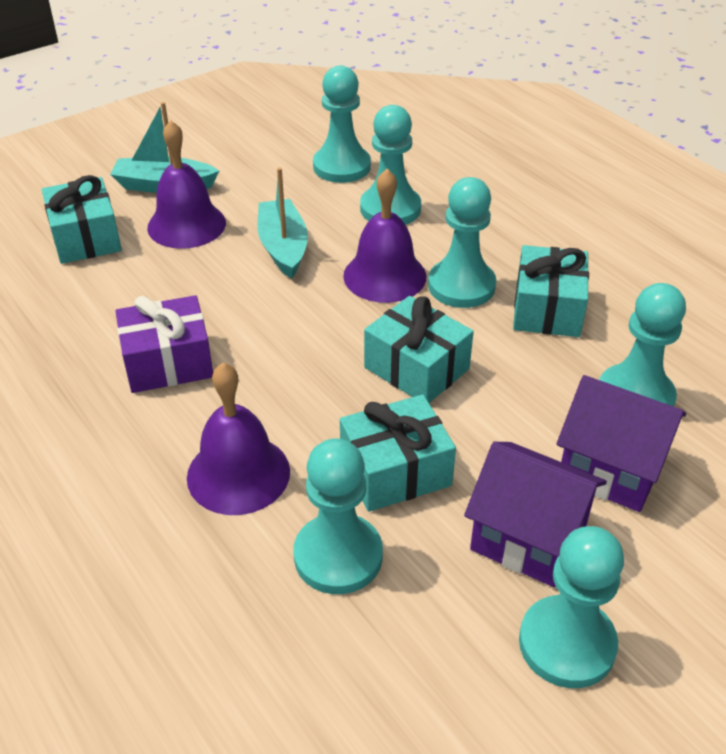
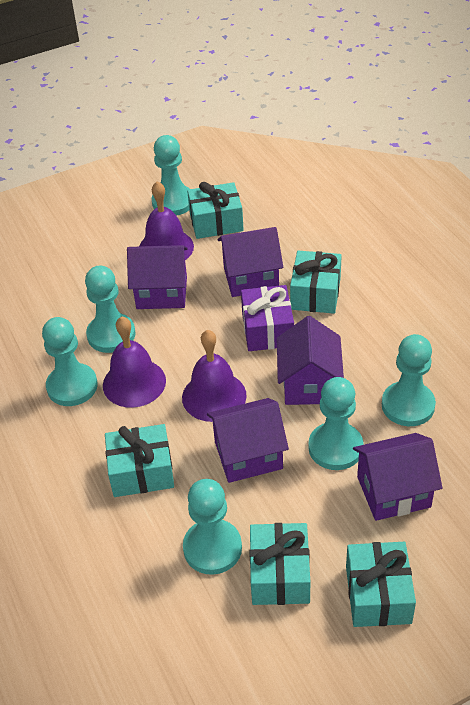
purple house: 2 -> 5
turquoise boat: 2 -> 0
turquoise gift: 4 -> 5

